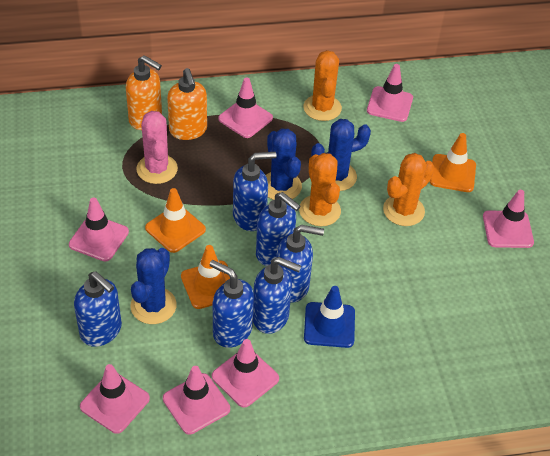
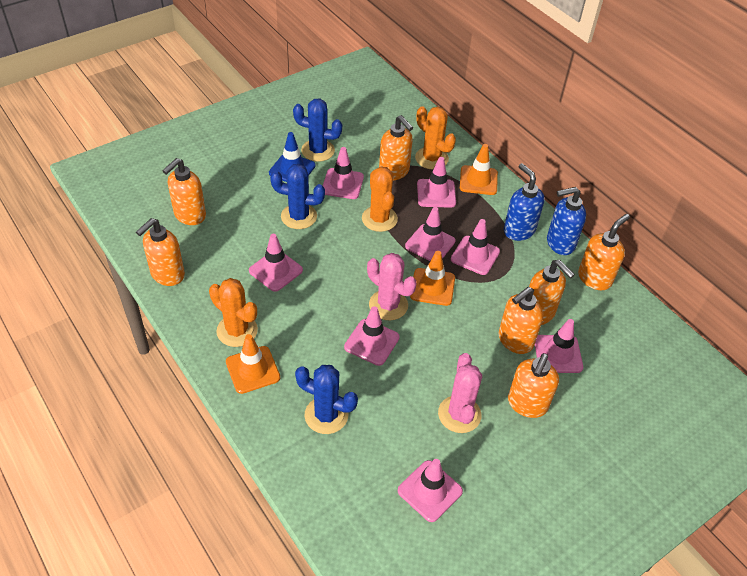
blue soap dispenser: 6 -> 2
orange soap dispenser: 2 -> 7
pink cactus: 1 -> 2
pink traffic cone: 7 -> 8

